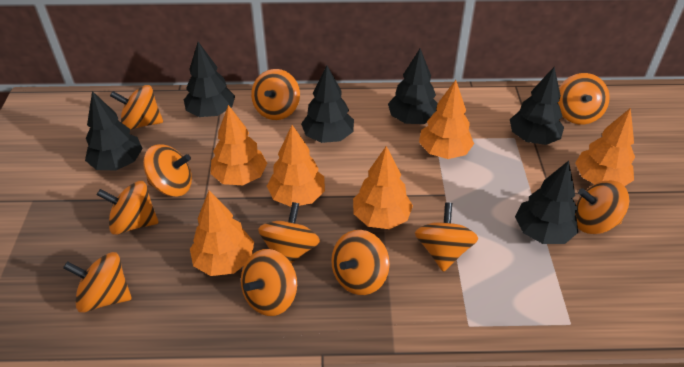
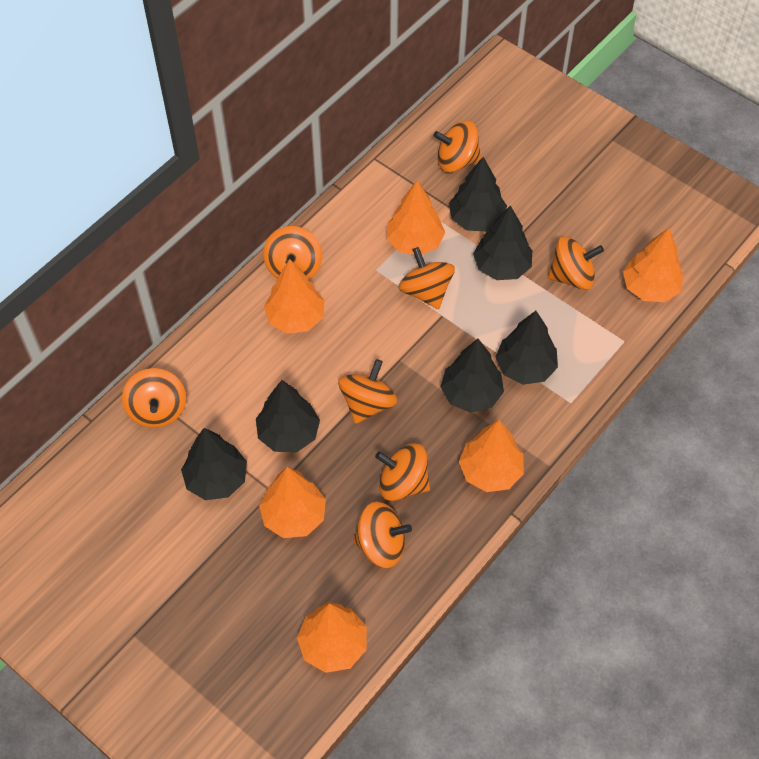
orange spinning top: 11 -> 8

